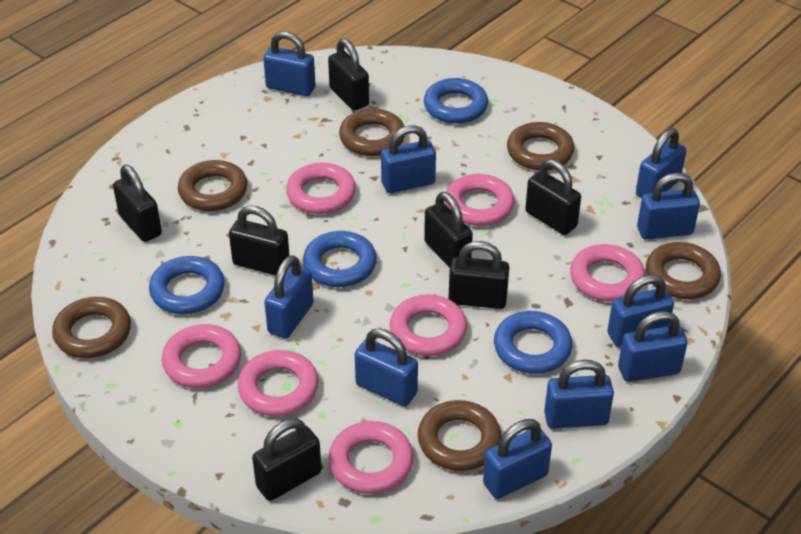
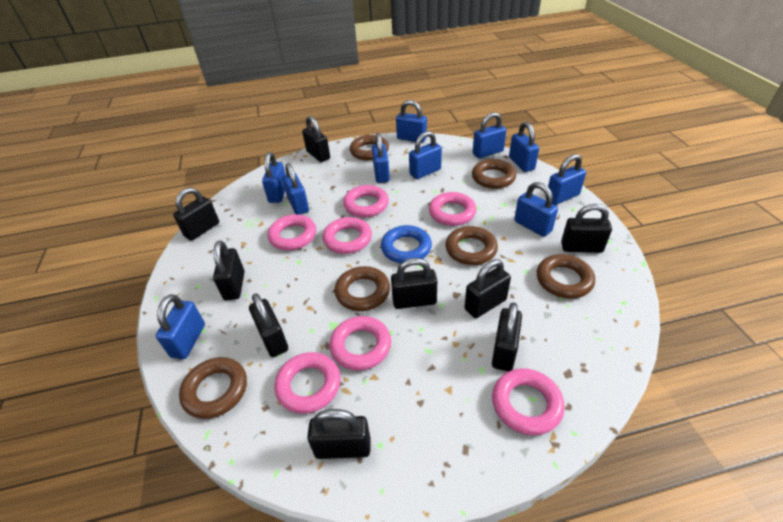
black padlock: 7 -> 9
blue ring: 4 -> 1

